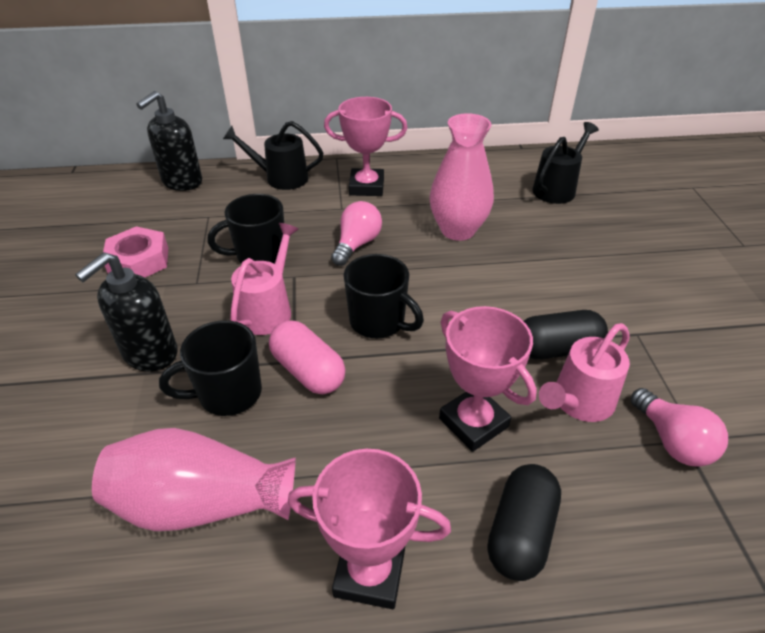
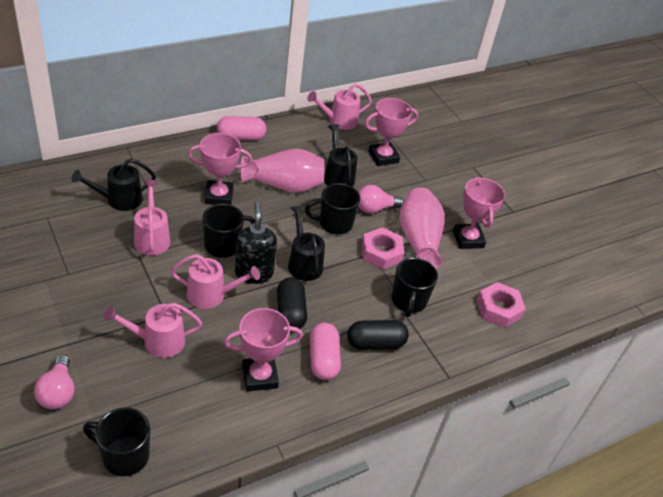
black mug: 3 -> 4
black soap dispenser: 2 -> 1
black watering can: 2 -> 3
pink capsule: 1 -> 2
pink nut: 1 -> 2
pink trophy: 3 -> 4
pink watering can: 2 -> 4

